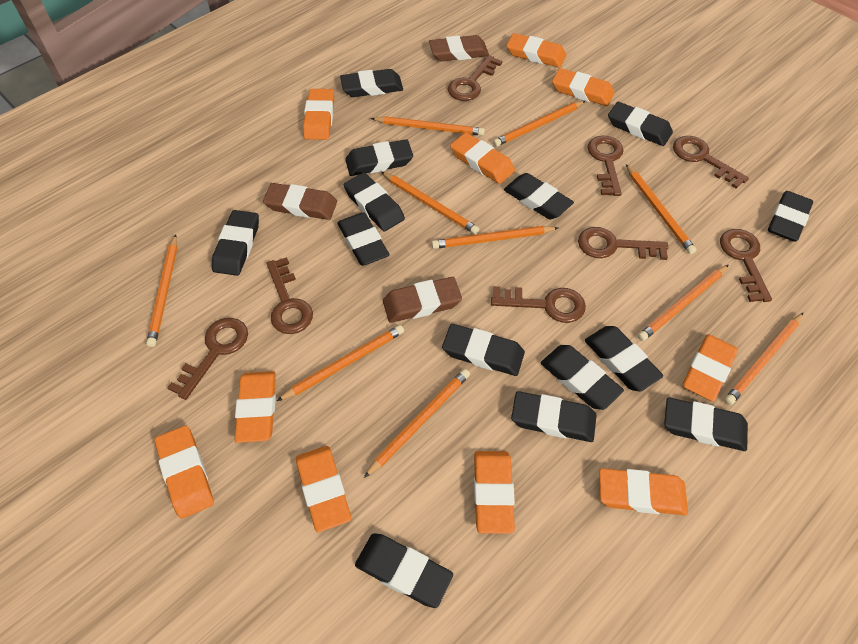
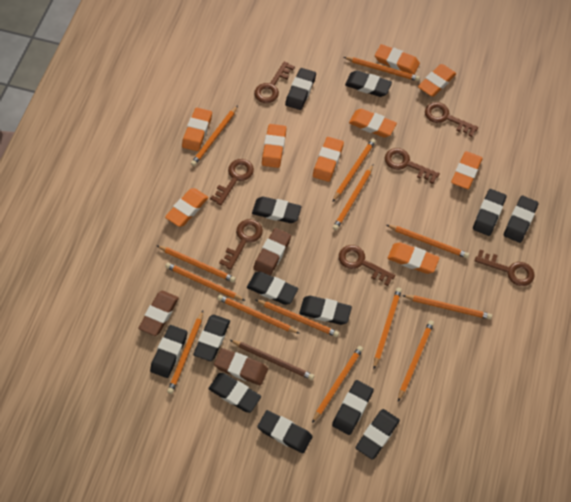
black eraser: 14 -> 13
brown key: 8 -> 7
brown pencil: 0 -> 1
orange eraser: 10 -> 9
orange pencil: 10 -> 14

